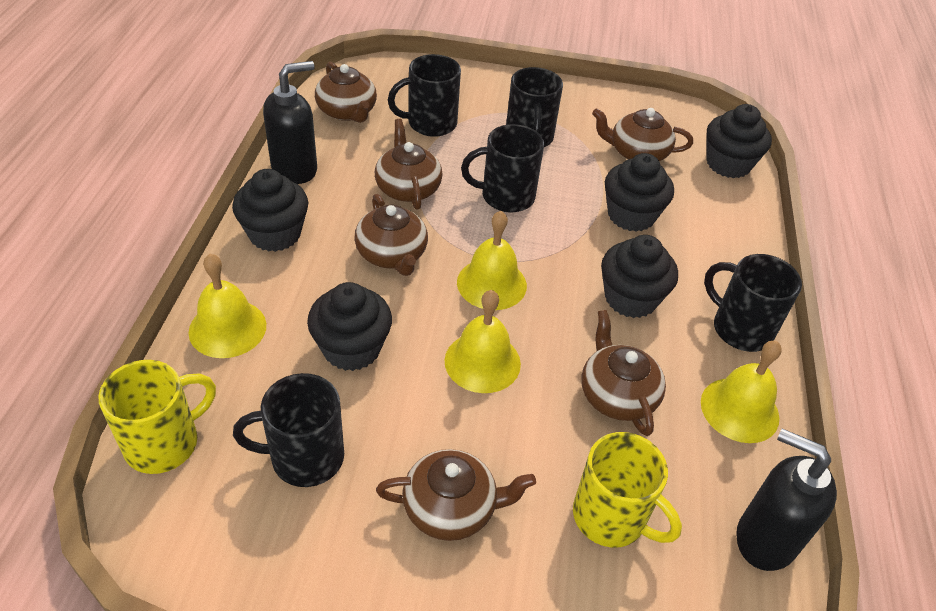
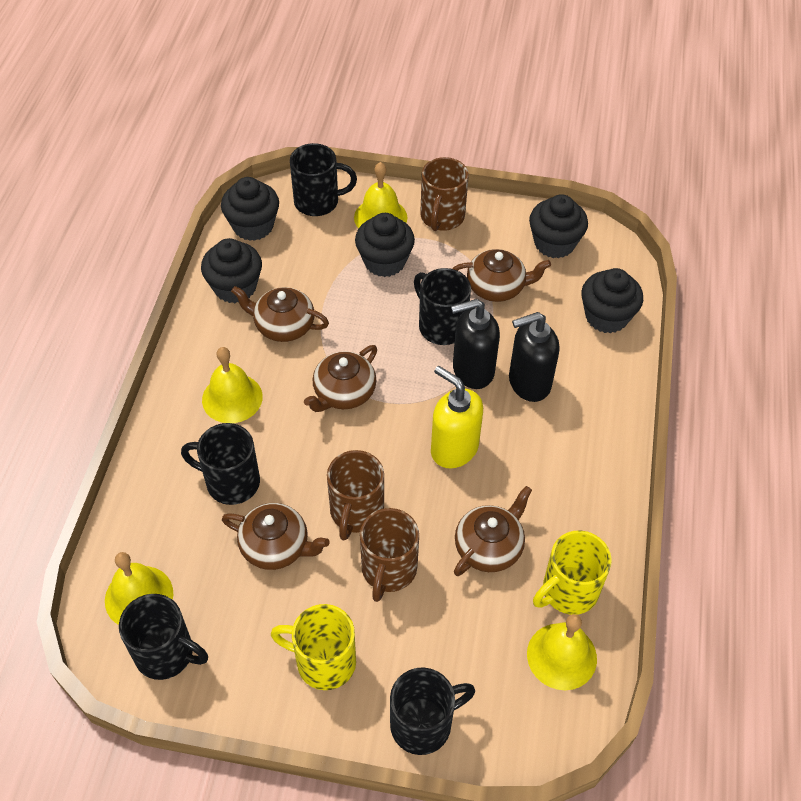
brown mug: 0 -> 3
brown teapot: 6 -> 5
yellow soap dispenser: 0 -> 1

